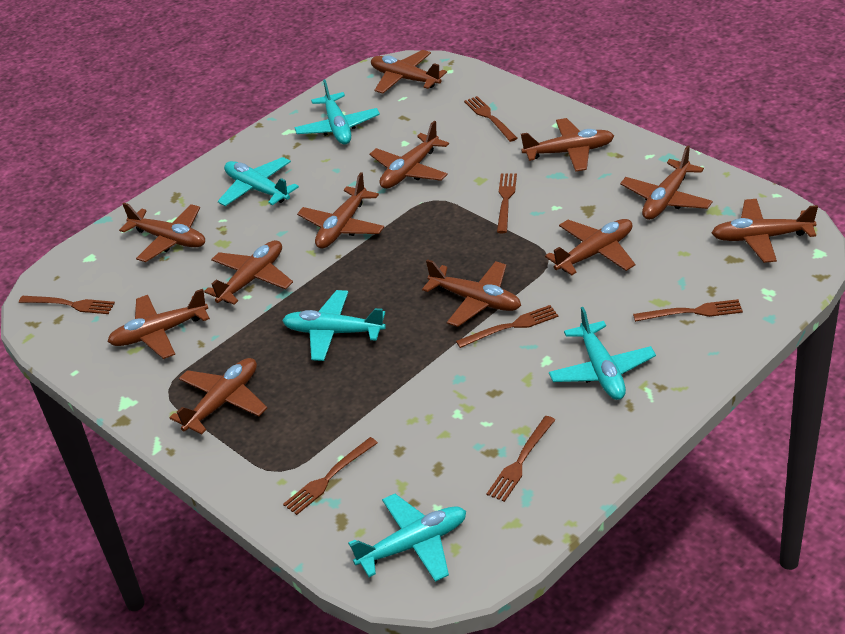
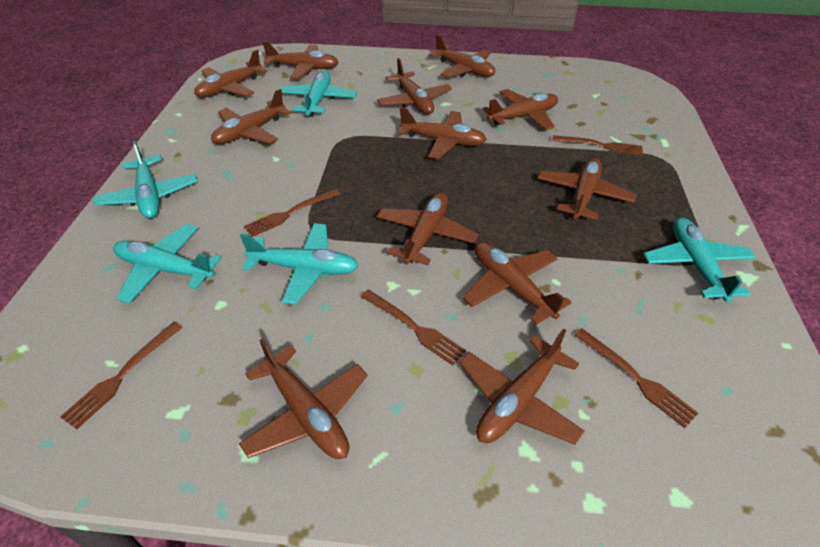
brown fork: 7 -> 5

